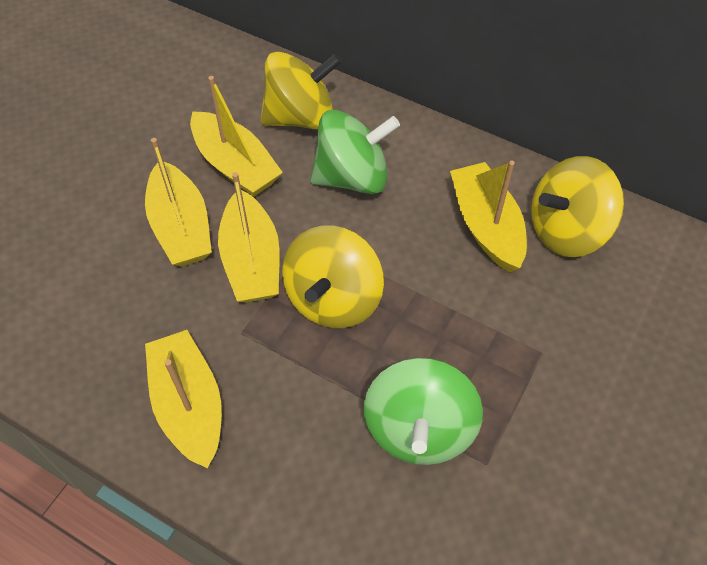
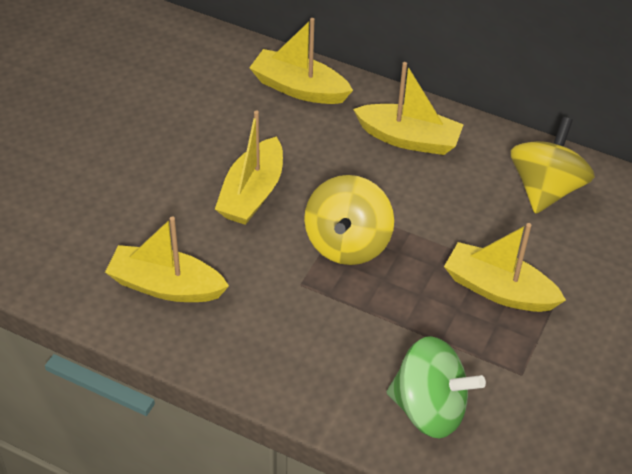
green spinning top: 2 -> 1
yellow spinning top: 3 -> 2

